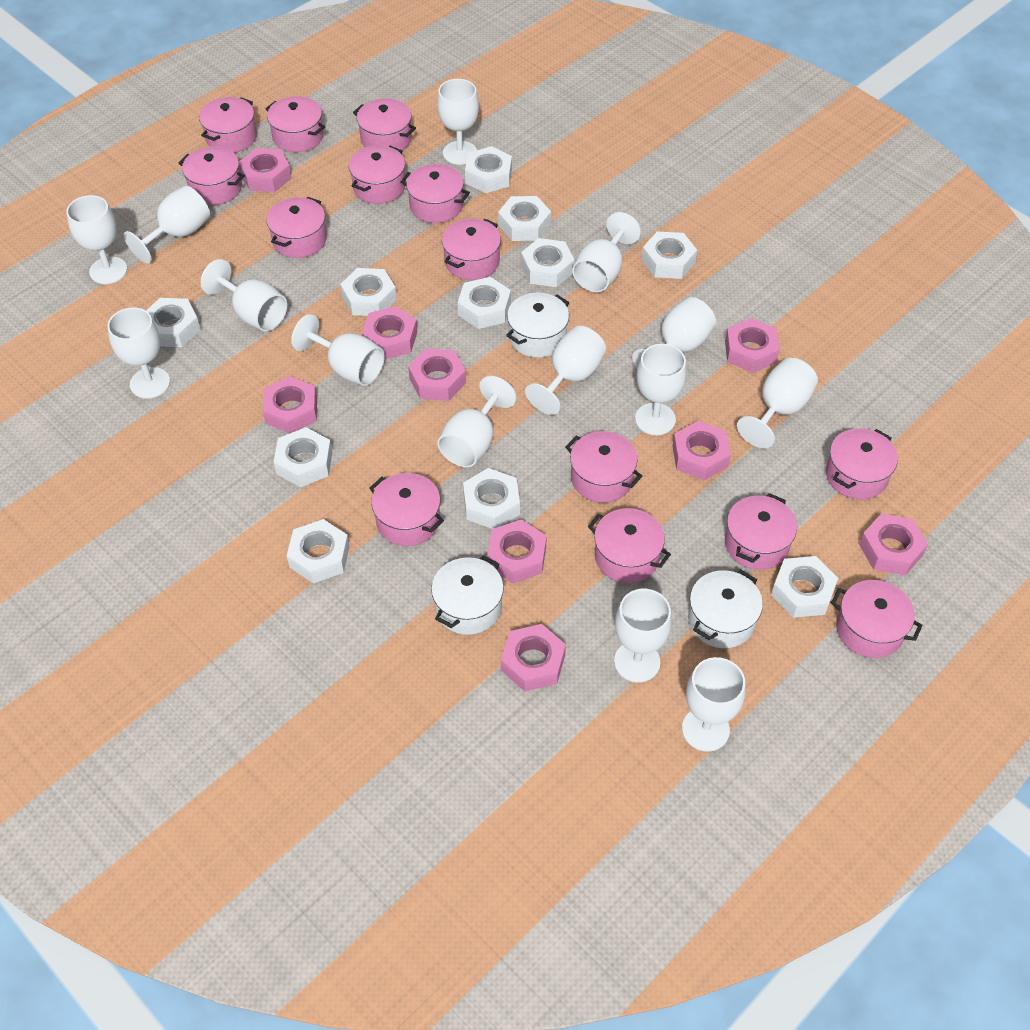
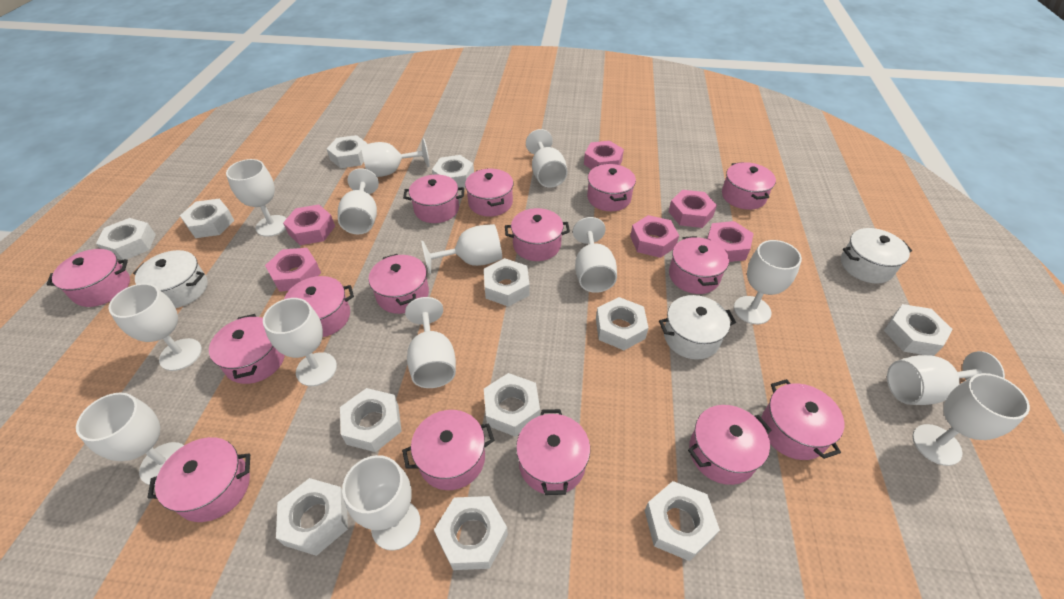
pink nut: 9 -> 6
pink pot: 14 -> 15
white nut: 11 -> 12

